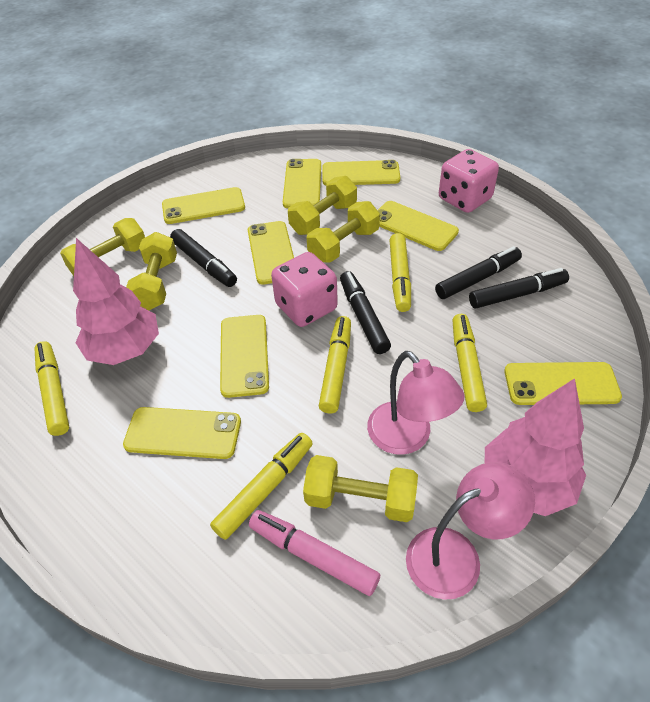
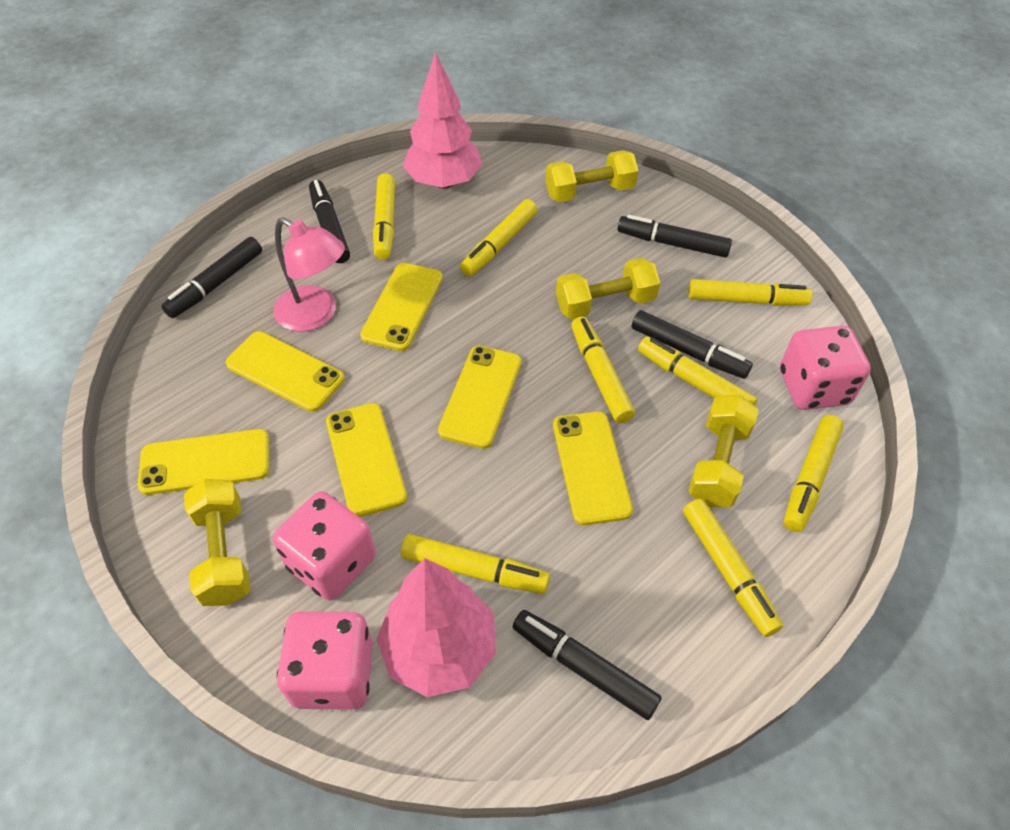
black marker: 4 -> 5
pink dice: 2 -> 3
pink lamp: 2 -> 1
pink marker: 1 -> 0
yellow dumbbell: 5 -> 4
yellow marker: 5 -> 8
yellow phone: 8 -> 6

